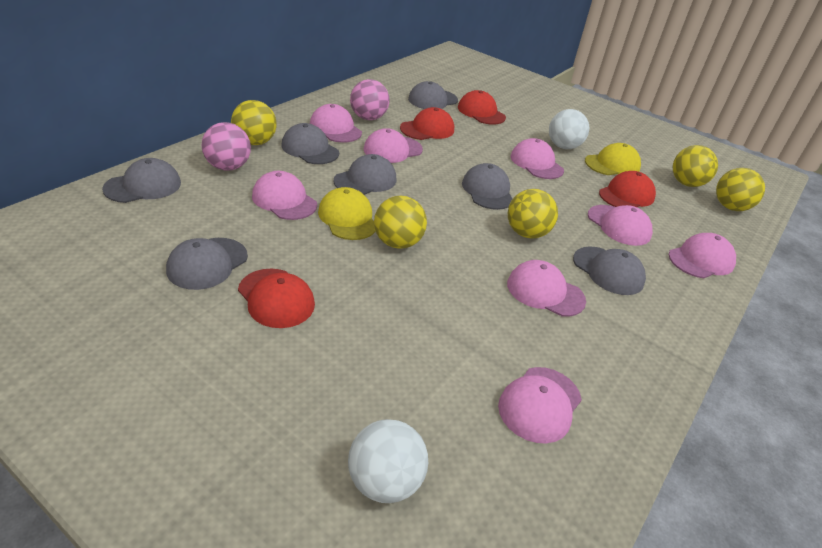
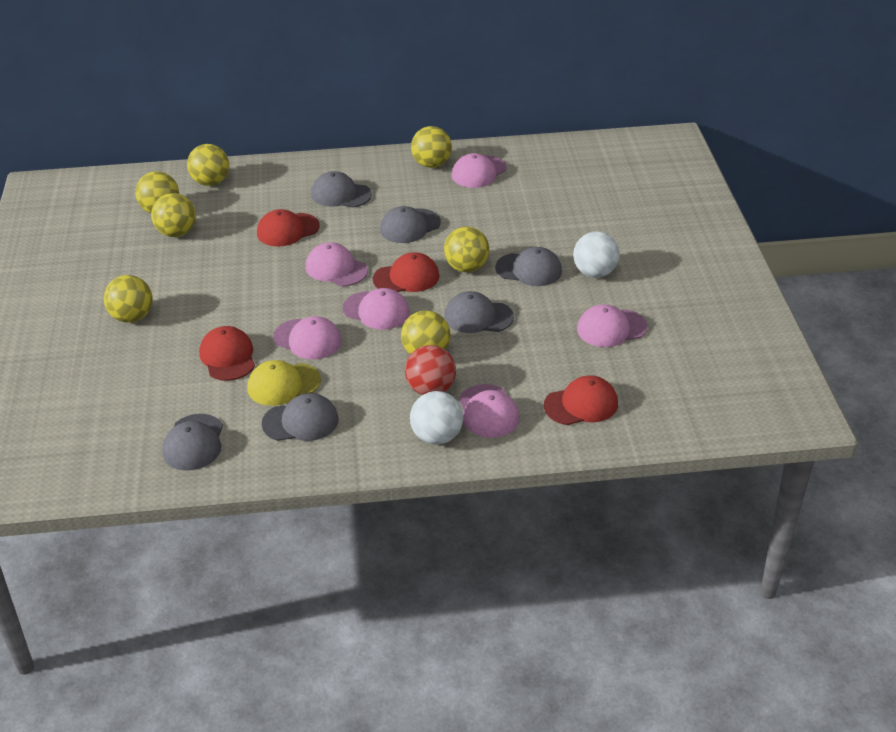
grey cap: 7 -> 6
pink ball: 2 -> 0
pink cap: 8 -> 6
red ball: 0 -> 1
yellow ball: 5 -> 7
yellow cap: 2 -> 1

